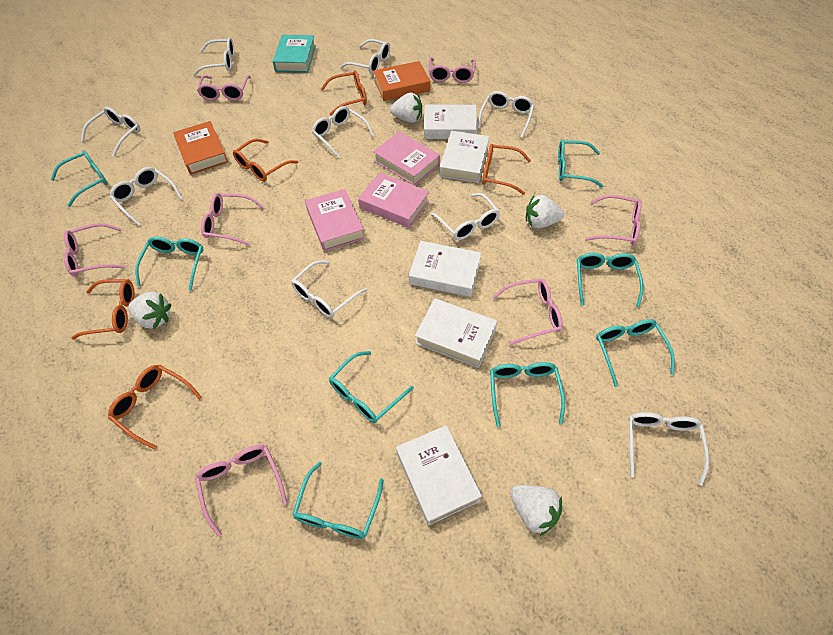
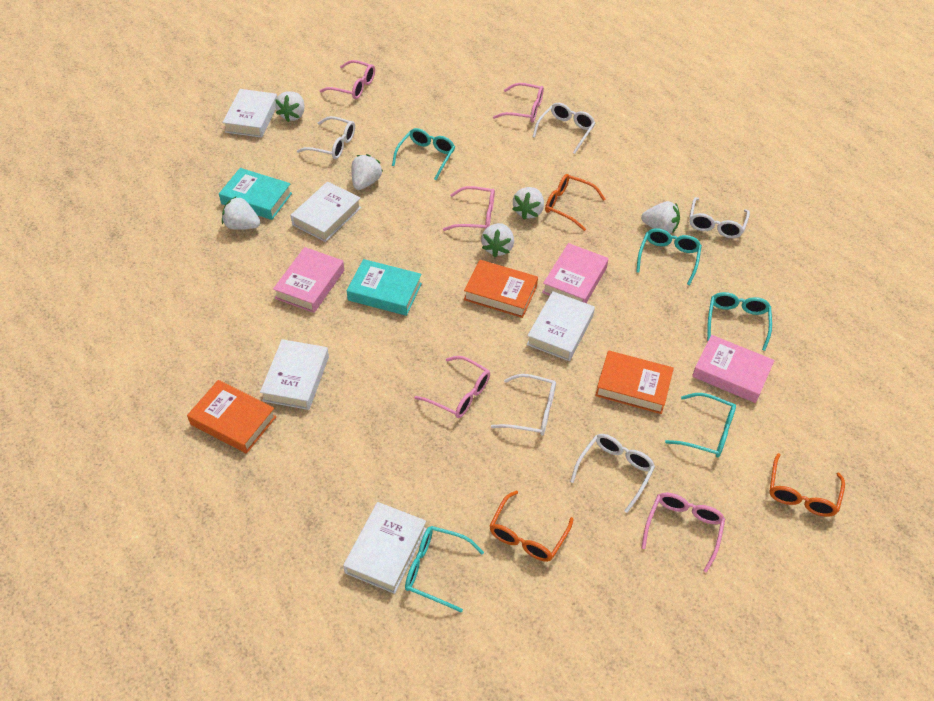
orange book: 2 -> 3
orange glasses: 5 -> 3
pink glasses: 7 -> 5
turquoise book: 1 -> 2
turquoise glasses: 8 -> 5
white glasses: 9 -> 5
white strawberry: 4 -> 6

